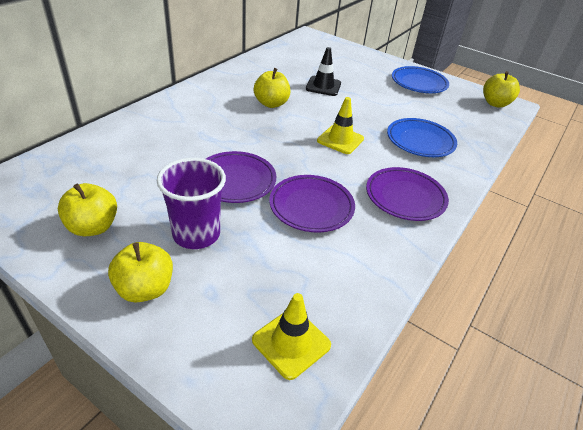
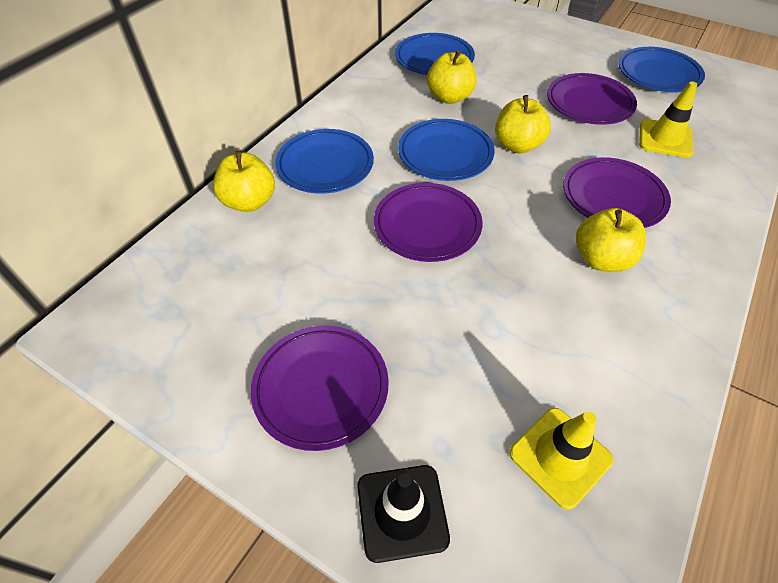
blue plate: 2 -> 4
purple cup: 1 -> 0
purple plate: 3 -> 4

